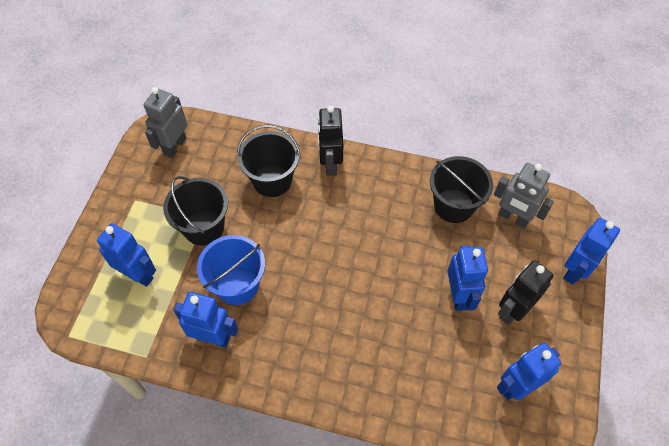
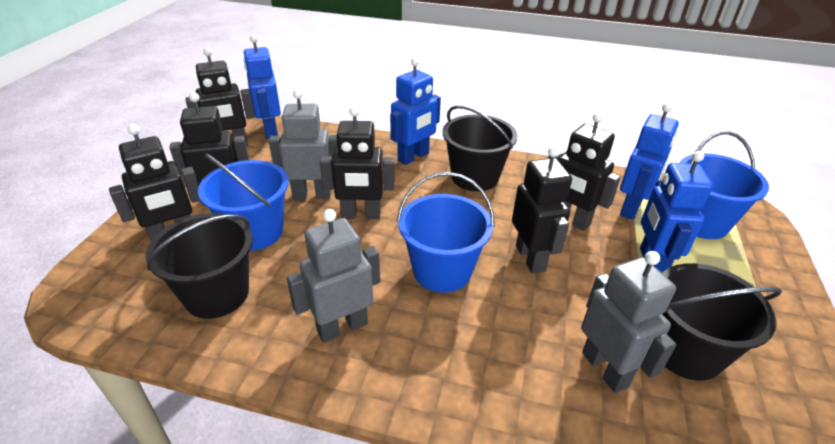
black robot: 2 -> 6
blue bucket: 1 -> 3
blue robot: 5 -> 4
grey robot: 2 -> 3

